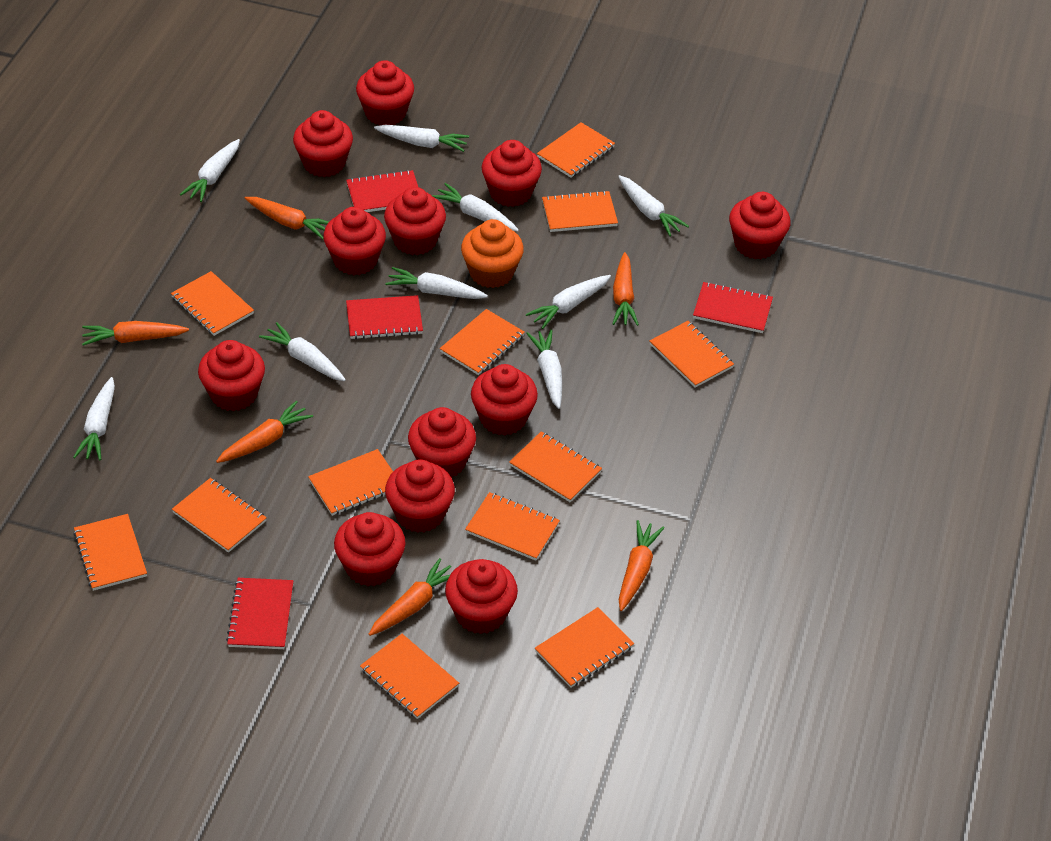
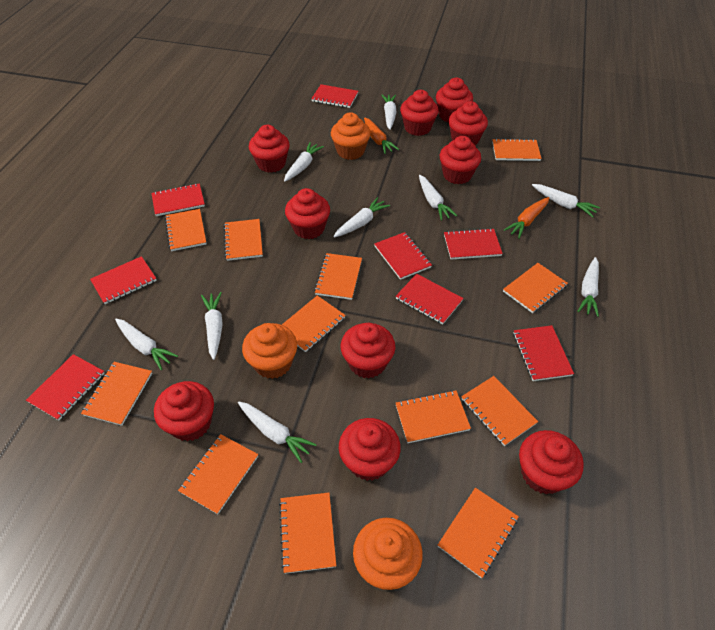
orange carrot: 6 -> 2
orange cupcake: 1 -> 3
red cupcake: 12 -> 10
red notebook: 4 -> 8

